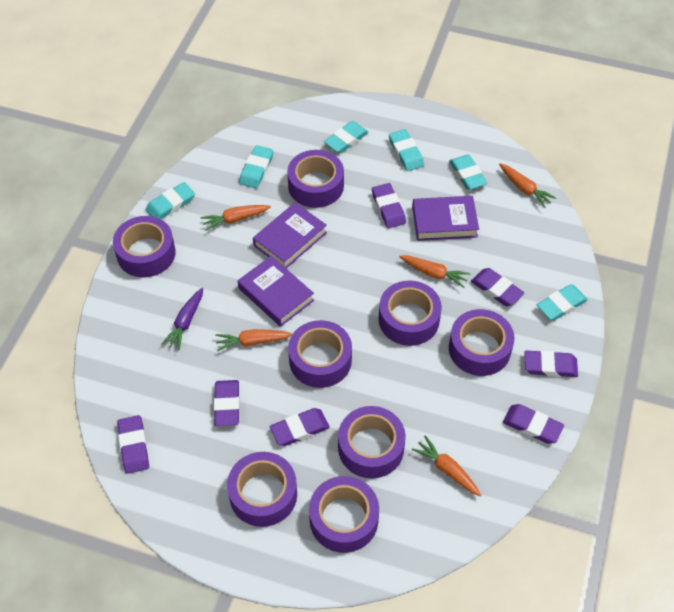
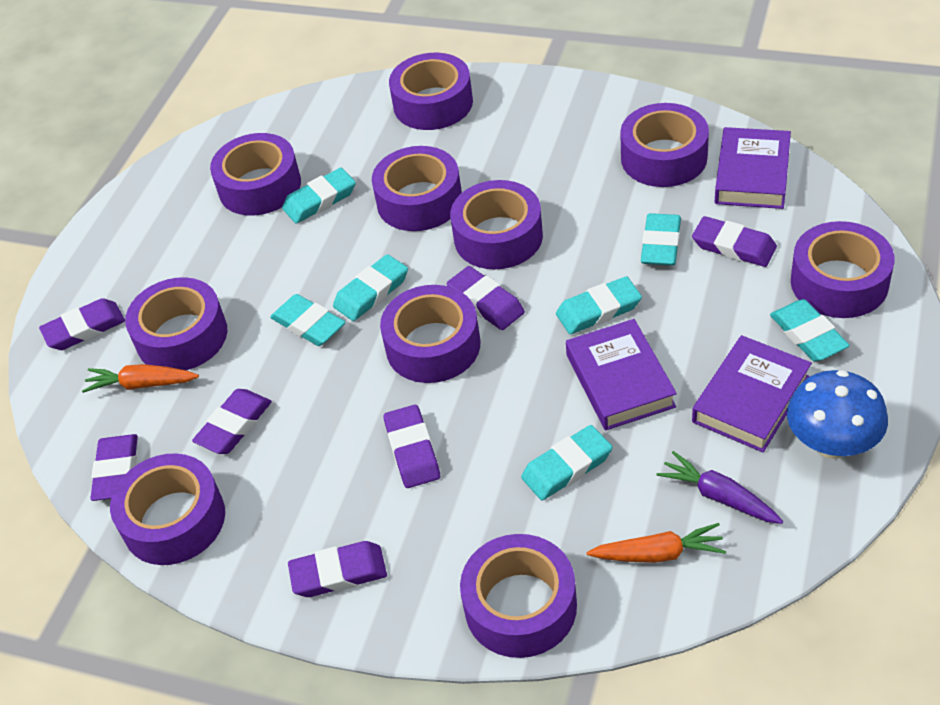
blue mushroom: 0 -> 1
orange carrot: 5 -> 2
purple tape: 8 -> 10
turquoise eraser: 6 -> 7

